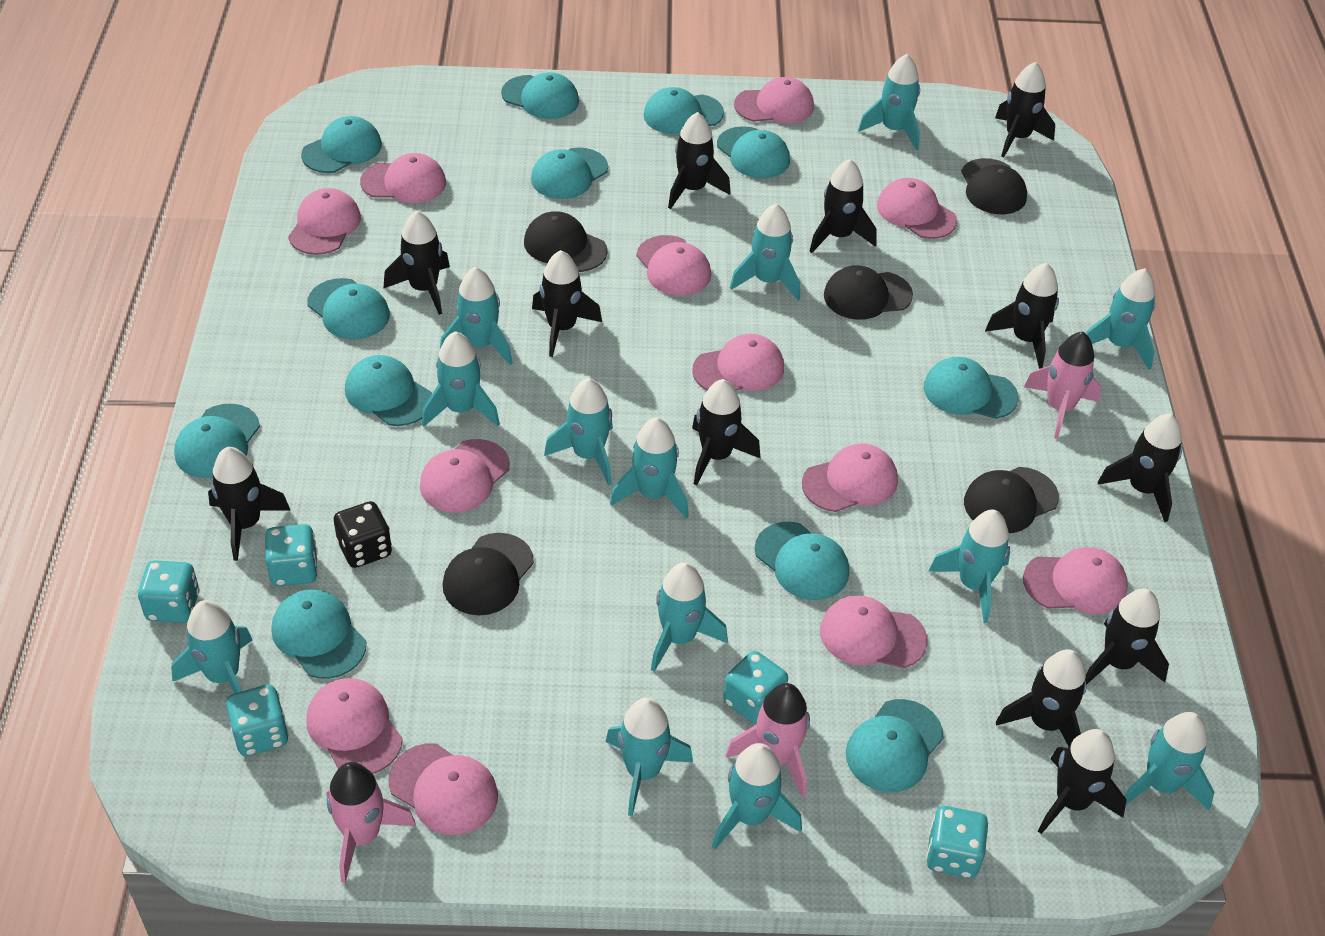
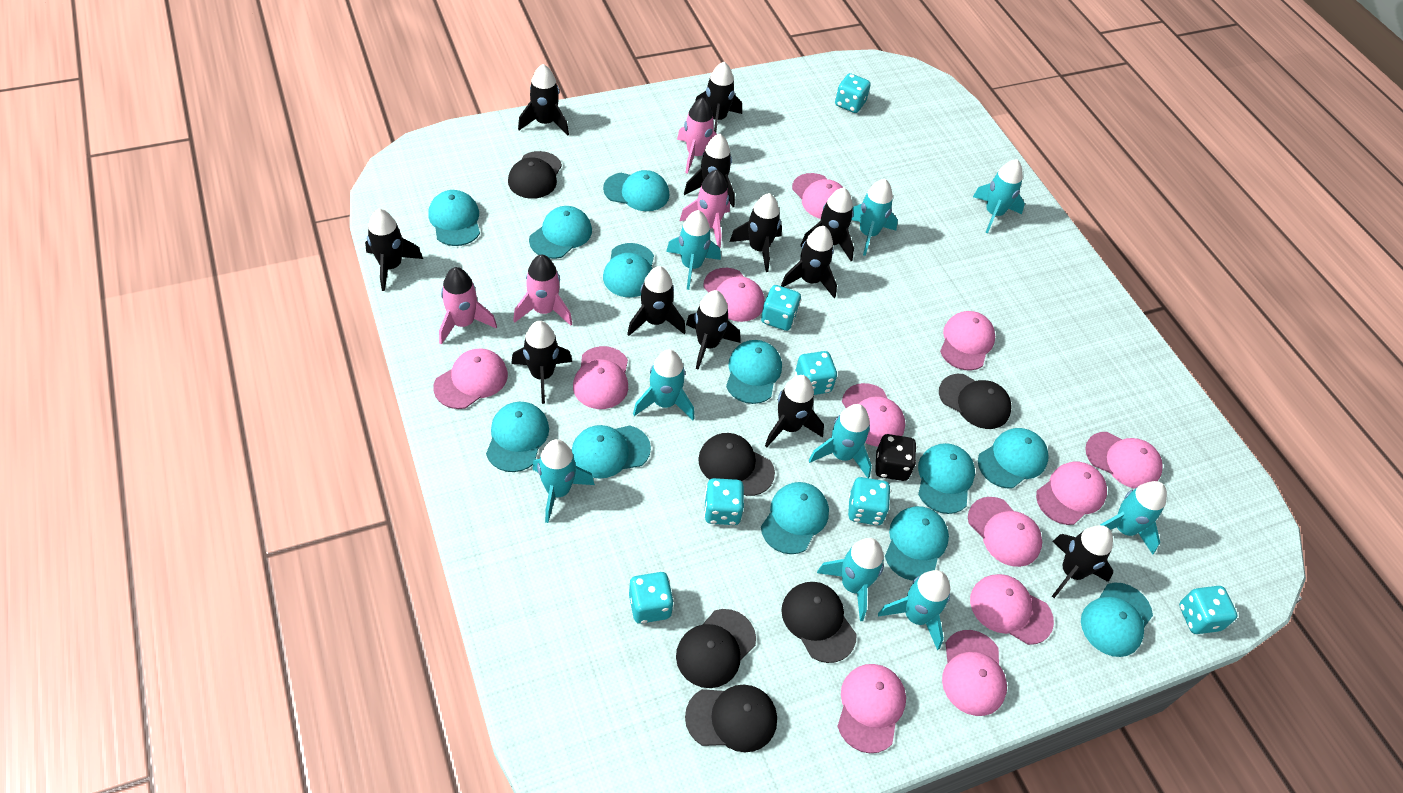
black cap: 5 -> 6
pink rocket: 3 -> 4
turquoise dice: 5 -> 7
turquoise rocket: 13 -> 9

